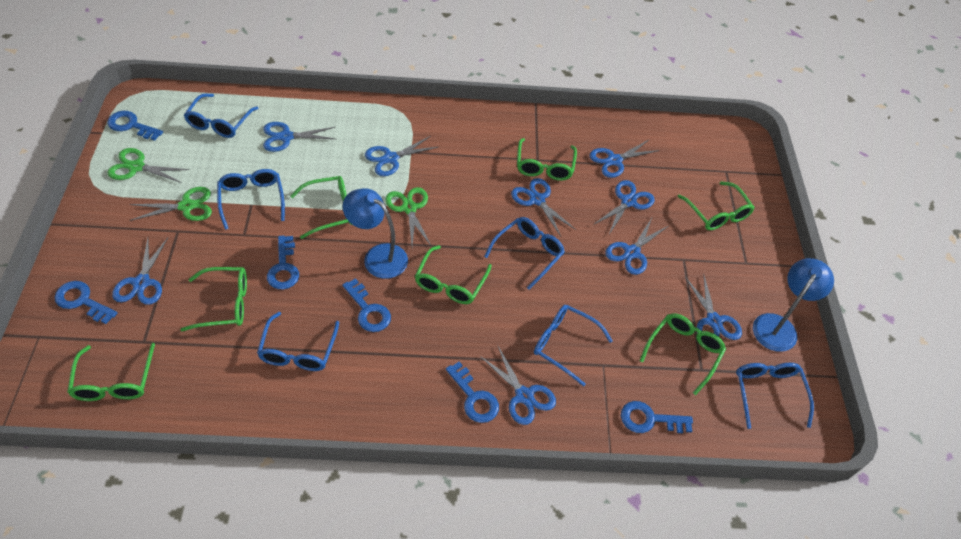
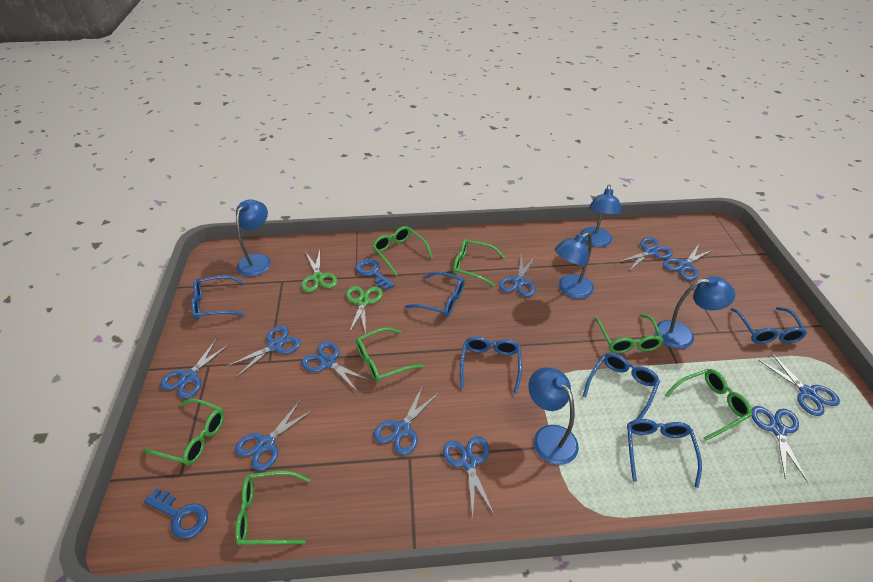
blue key: 6 -> 2
blue lamp: 2 -> 5
blue scissors: 9 -> 11
green scissors: 3 -> 2

